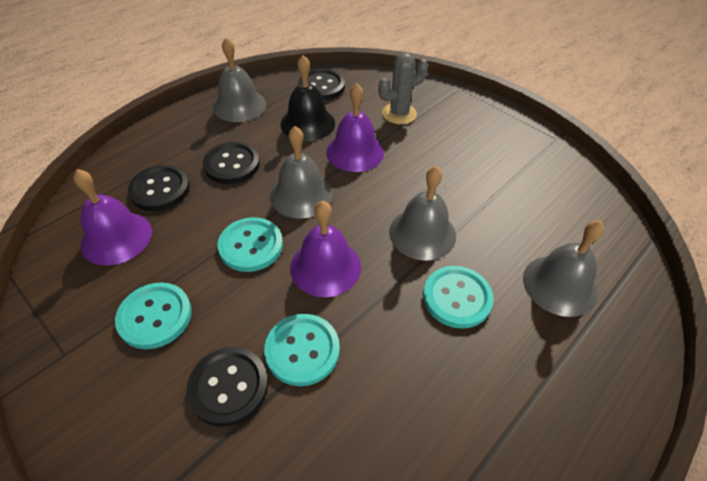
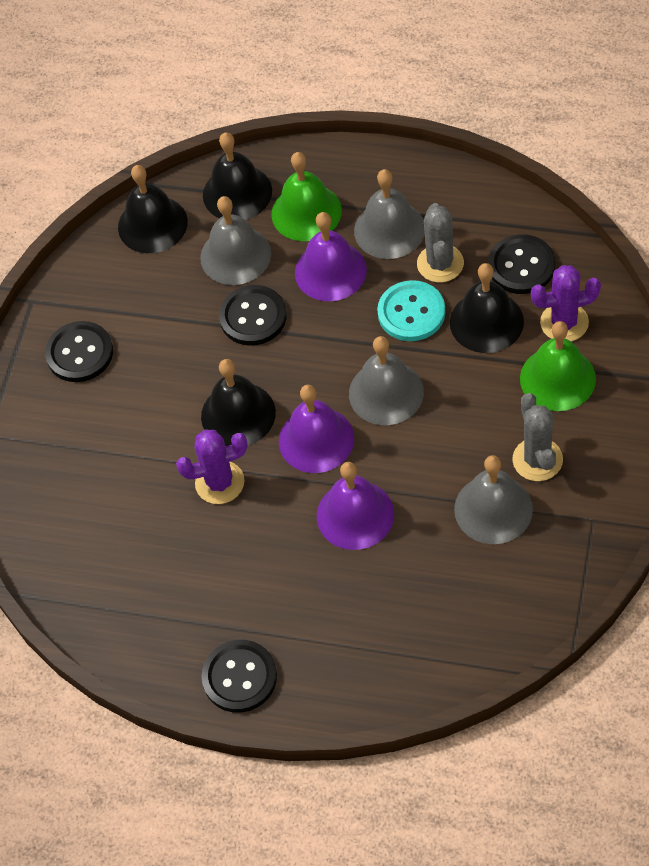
black bell: 1 -> 4
green bell: 0 -> 2
grey cactus: 1 -> 2
purple cactus: 0 -> 2
turquoise button: 4 -> 1

